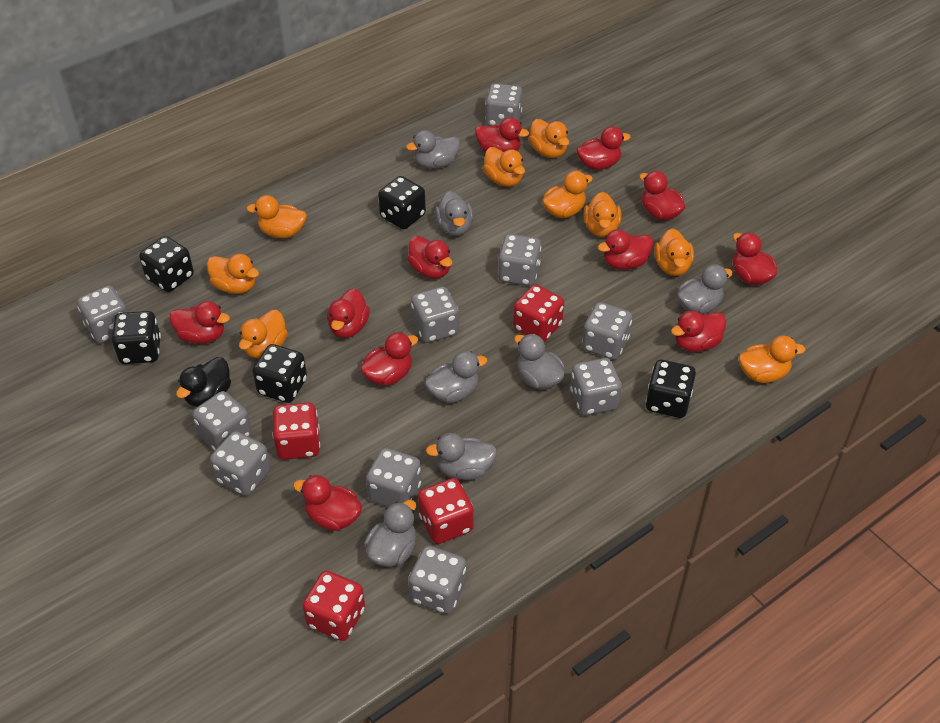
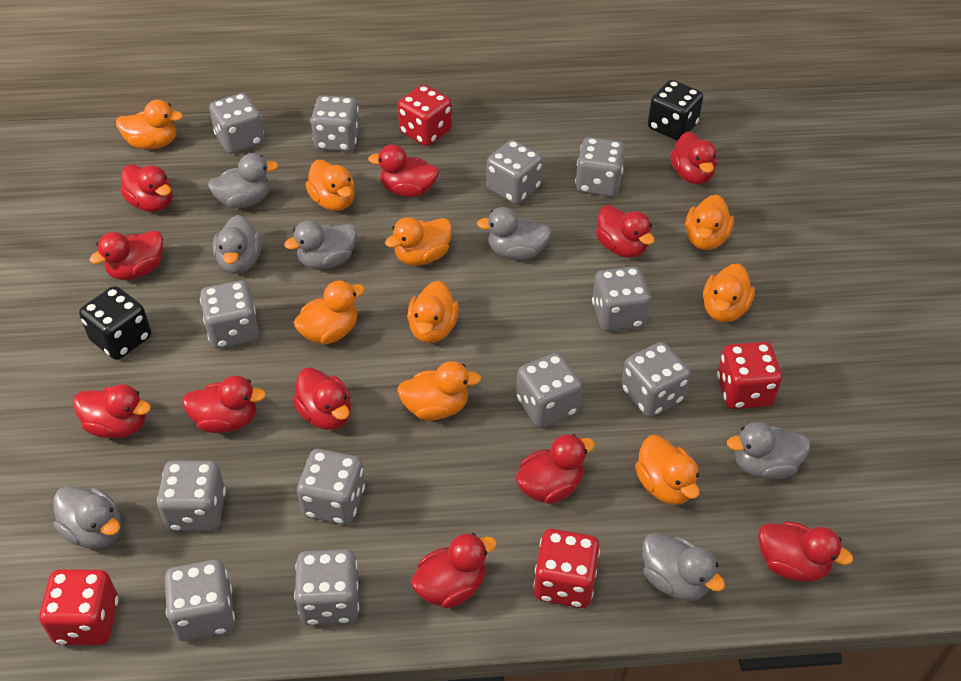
black dice: 5 -> 2
black duck: 1 -> 0
grey dice: 10 -> 12

